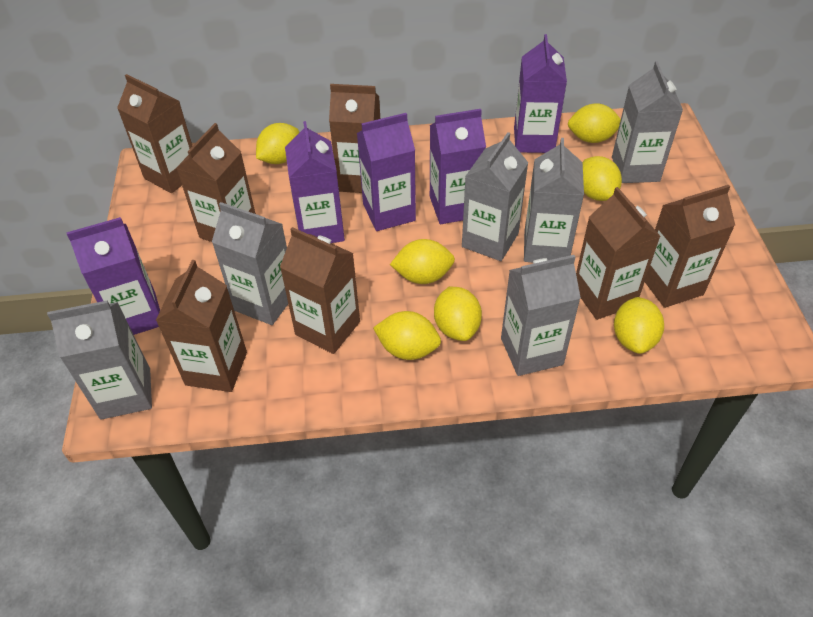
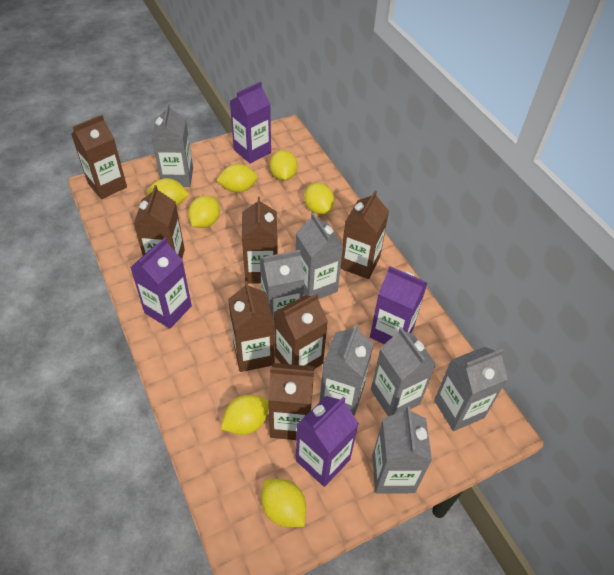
grey carton: 6 -> 7
purple carton: 5 -> 4

